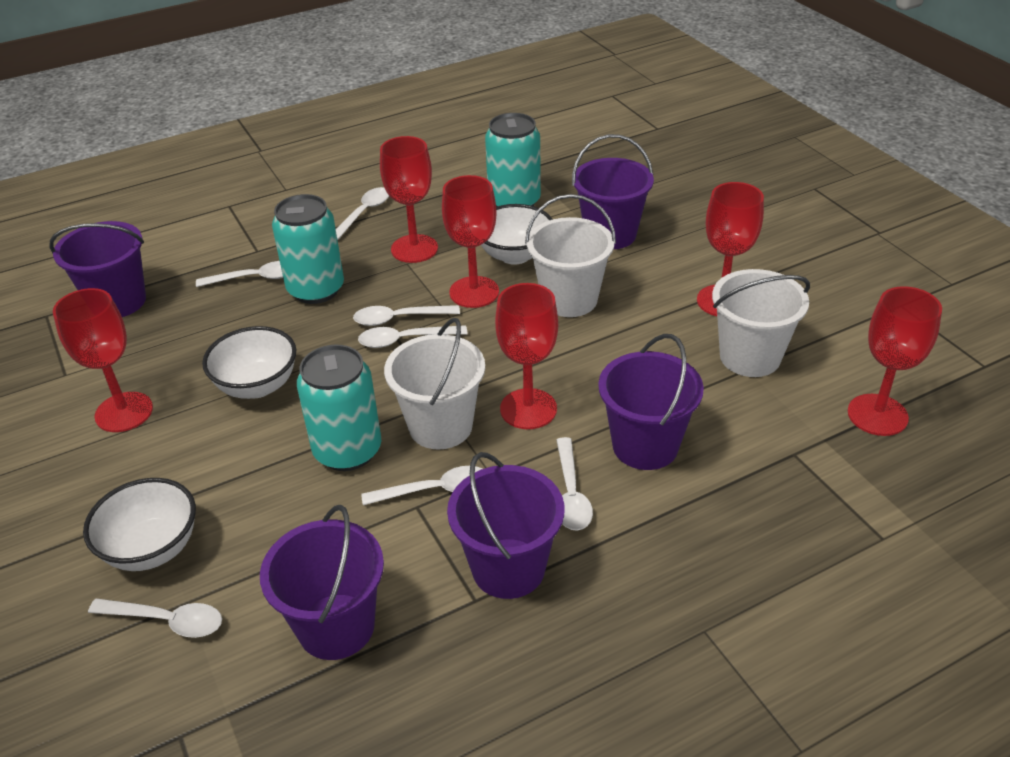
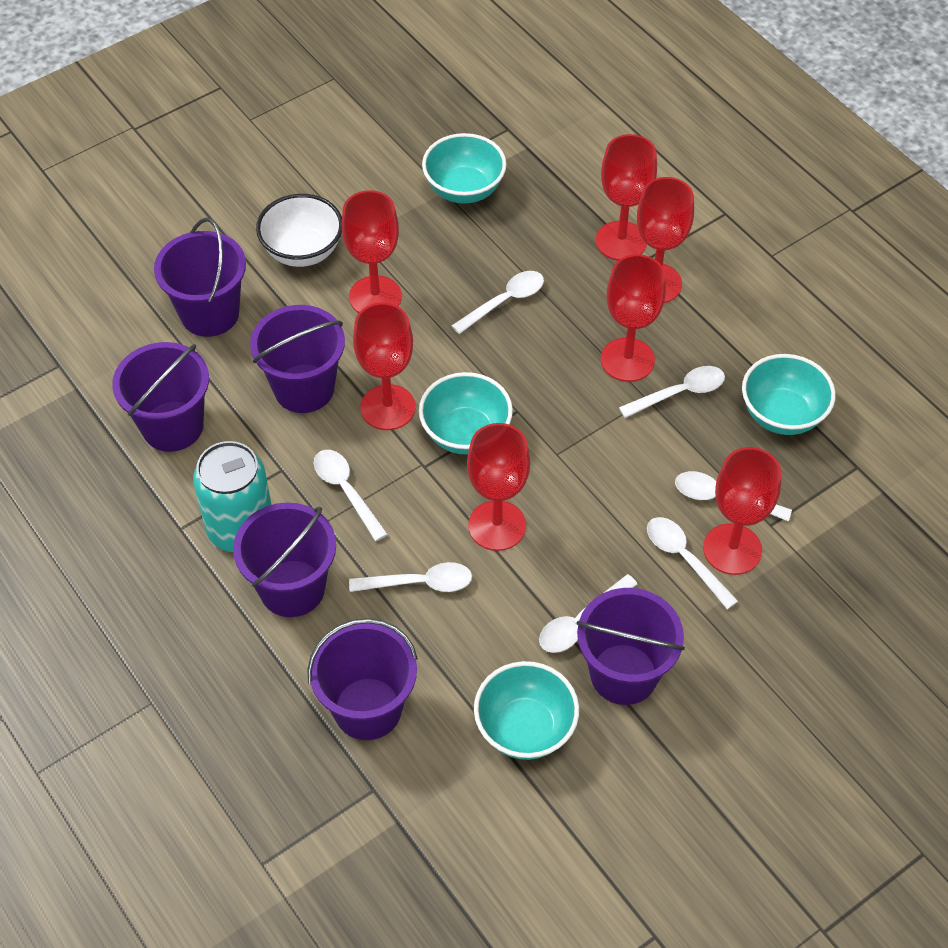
purple bucket: 5 -> 6
red goblet: 6 -> 7
turquoise bowl: 0 -> 4
turquoise can: 3 -> 1
white bowl: 3 -> 1
white bucket: 3 -> 0

